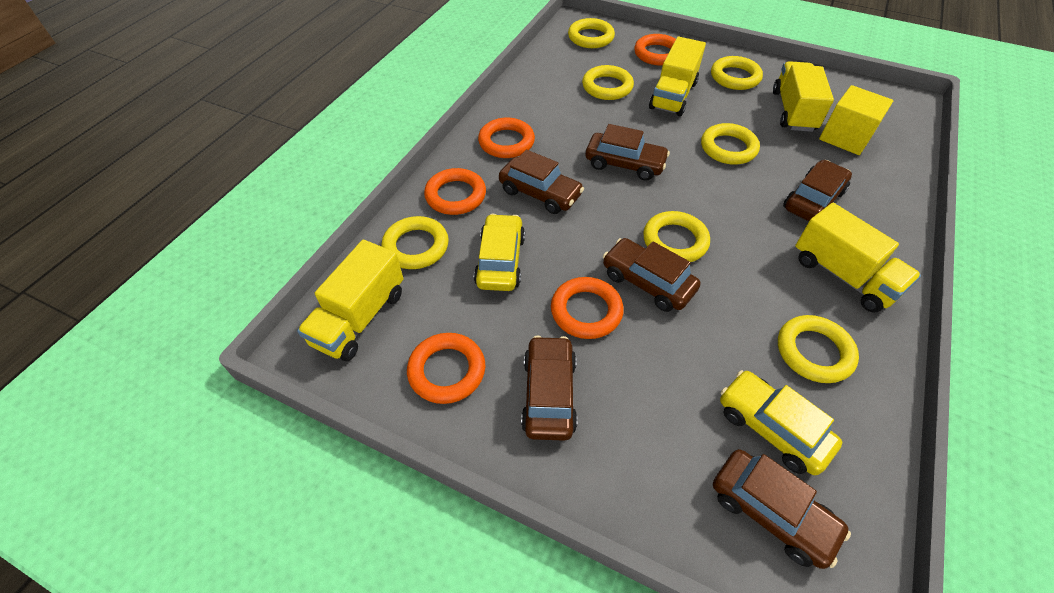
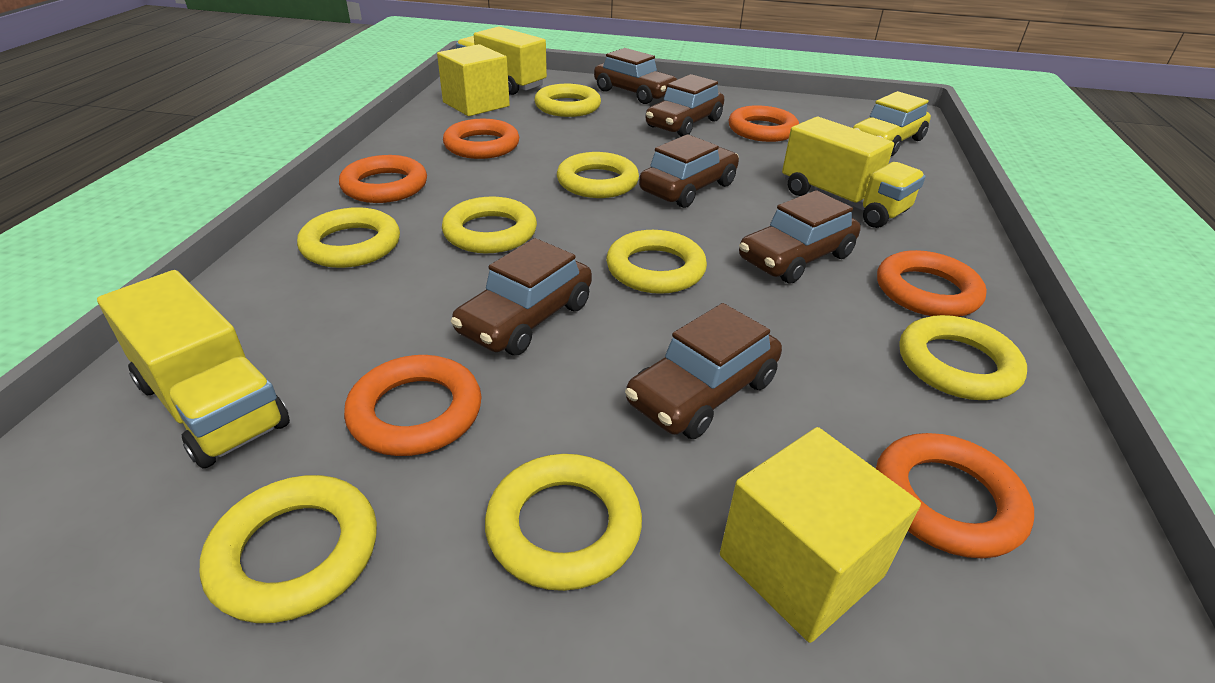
orange ring: 5 -> 6
yellow car: 2 -> 1
yellow cube: 1 -> 2
yellow ring: 7 -> 8
yellow truck: 4 -> 3

